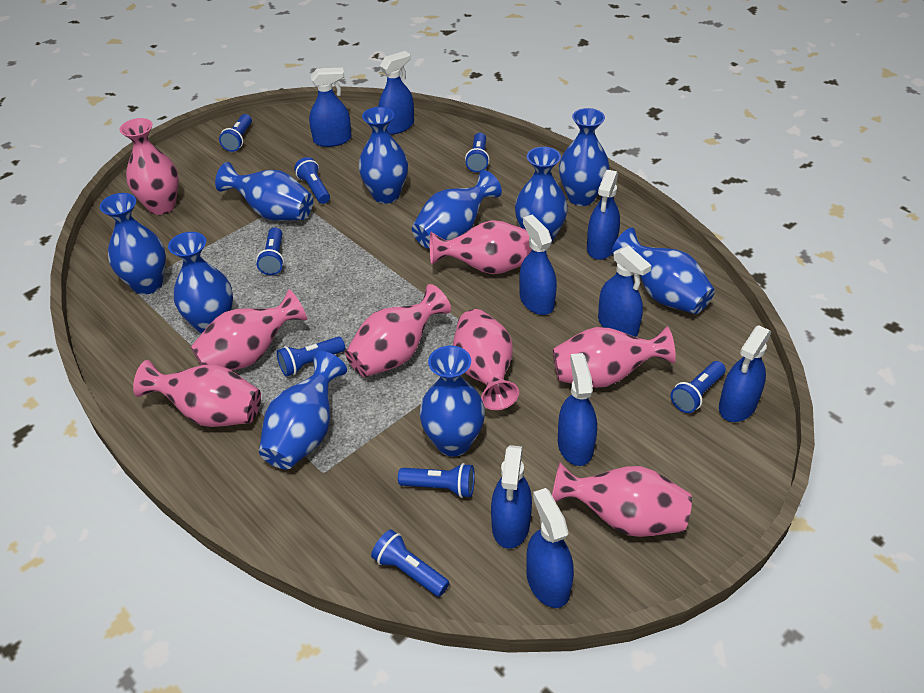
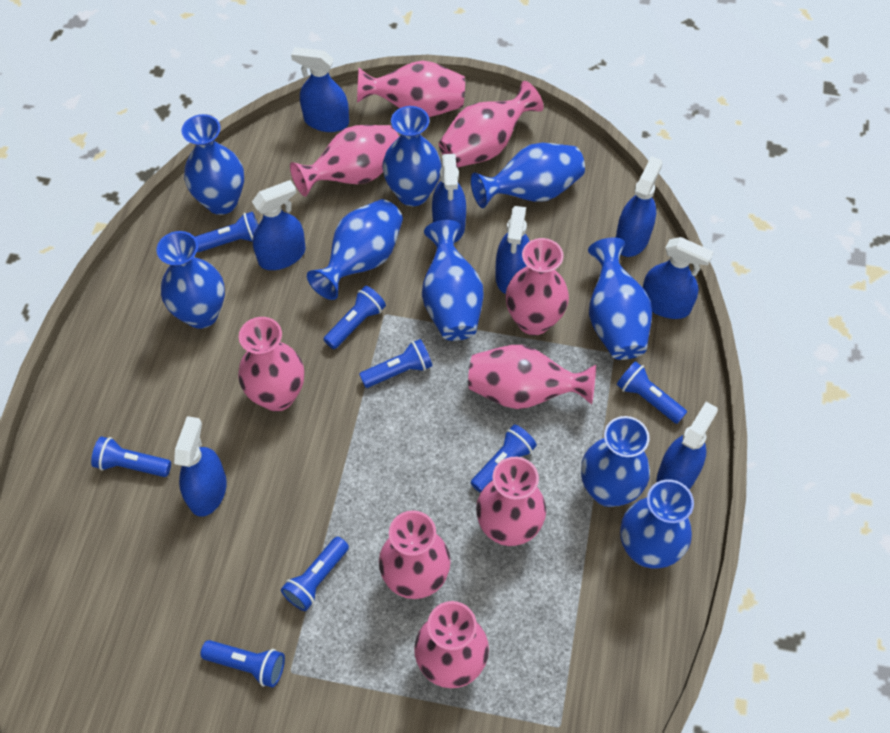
blue spray bottle: 9 -> 8
blue vase: 10 -> 9
pink vase: 8 -> 9

